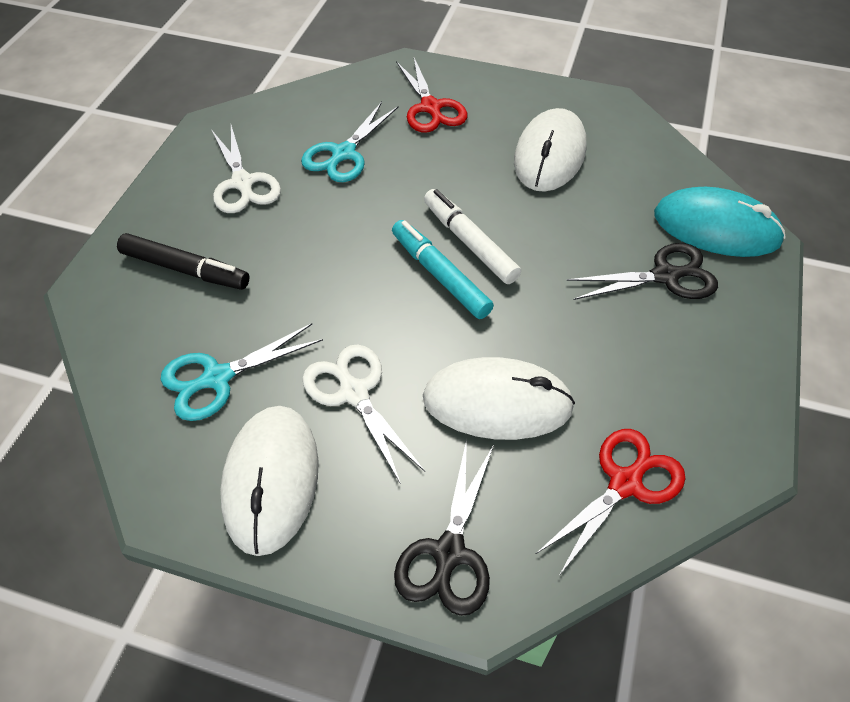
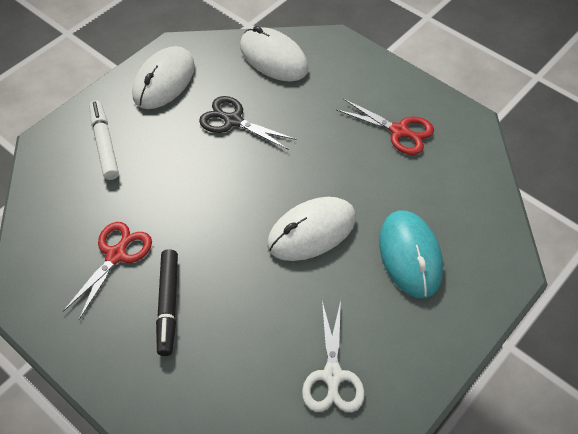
black scissors: 2 -> 1
turquoise marker: 1 -> 0
turquoise scissors: 2 -> 0
white scissors: 2 -> 1

